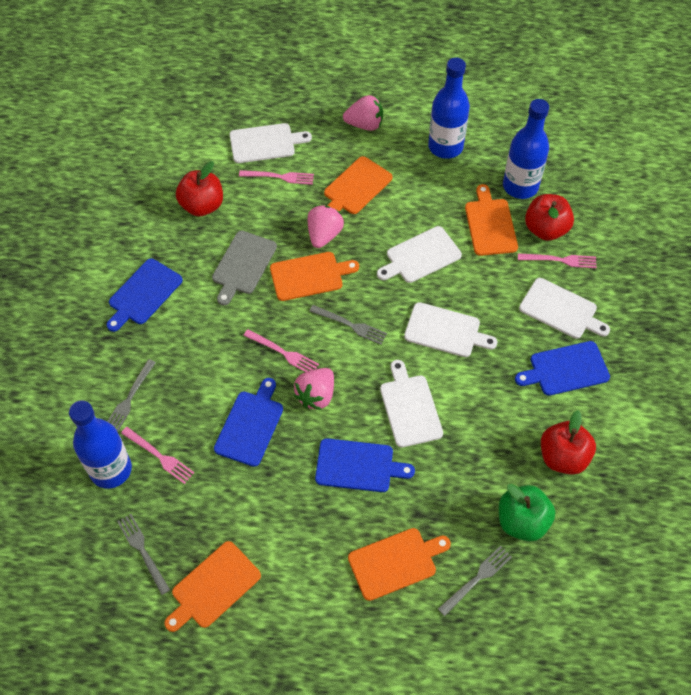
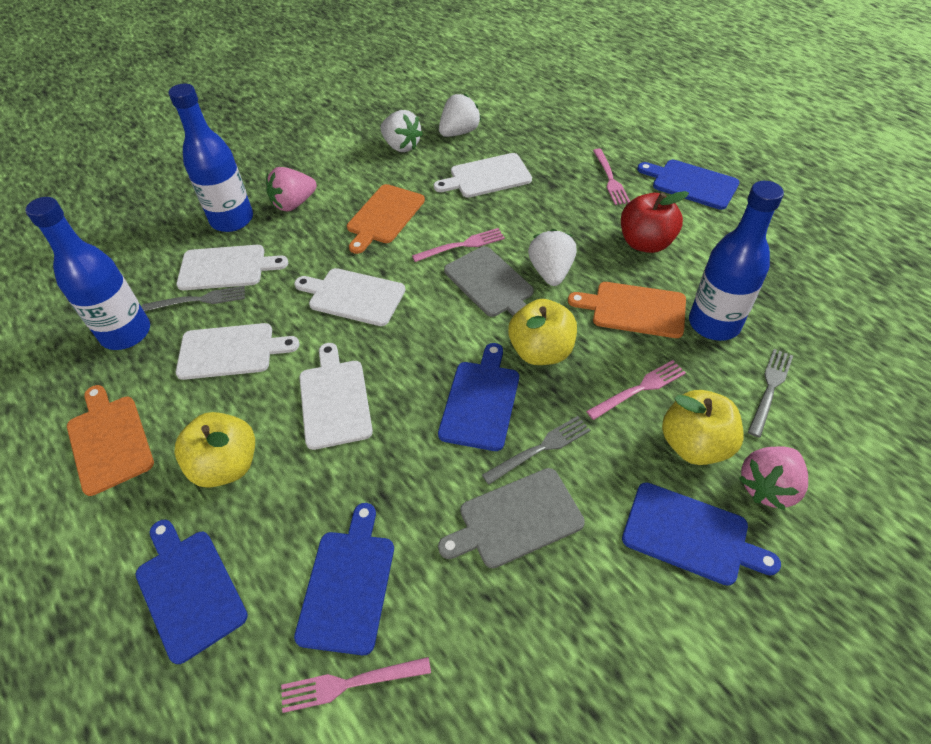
blue cutting board: 4 -> 5
green apple: 1 -> 0
grey cutting board: 1 -> 2
grey fork: 4 -> 3
orange cutting board: 5 -> 3
pink strawberry: 3 -> 2
red apple: 3 -> 1
white strawberry: 0 -> 3
yellow apple: 0 -> 3

